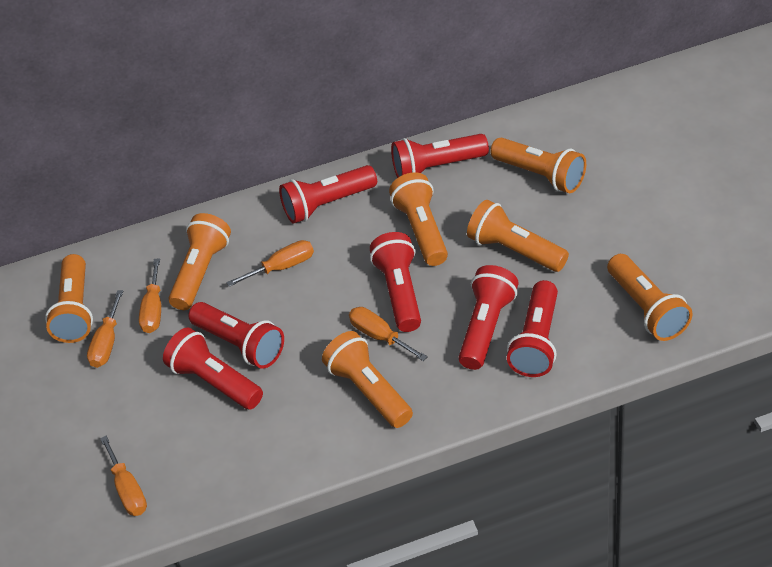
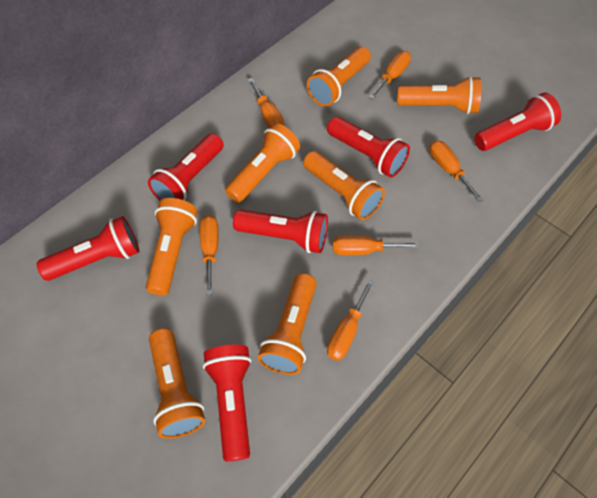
orange screwdriver: 5 -> 6
red flashlight: 7 -> 6

